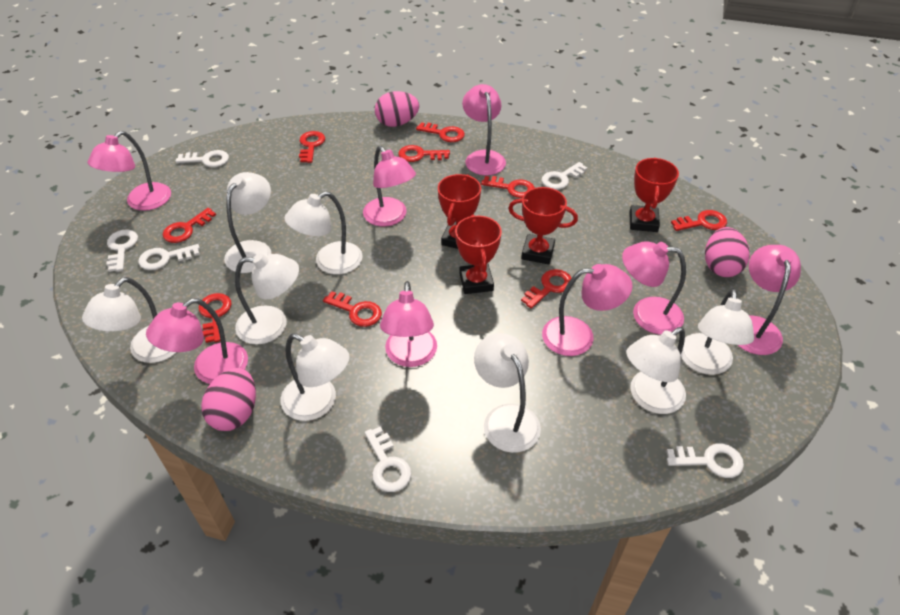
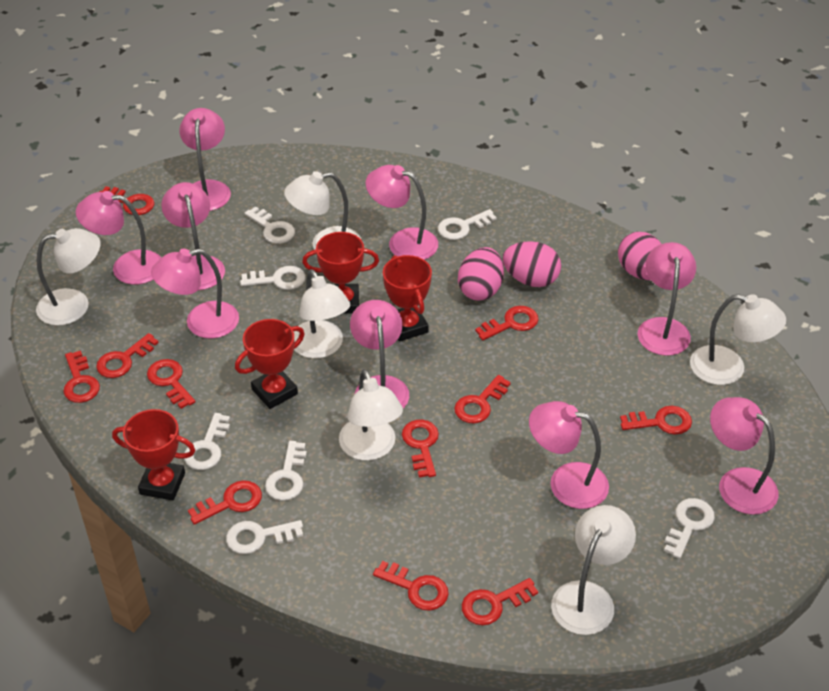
pink lamp: 8 -> 9
red key: 9 -> 11
white key: 6 -> 7
white lamp: 8 -> 6

